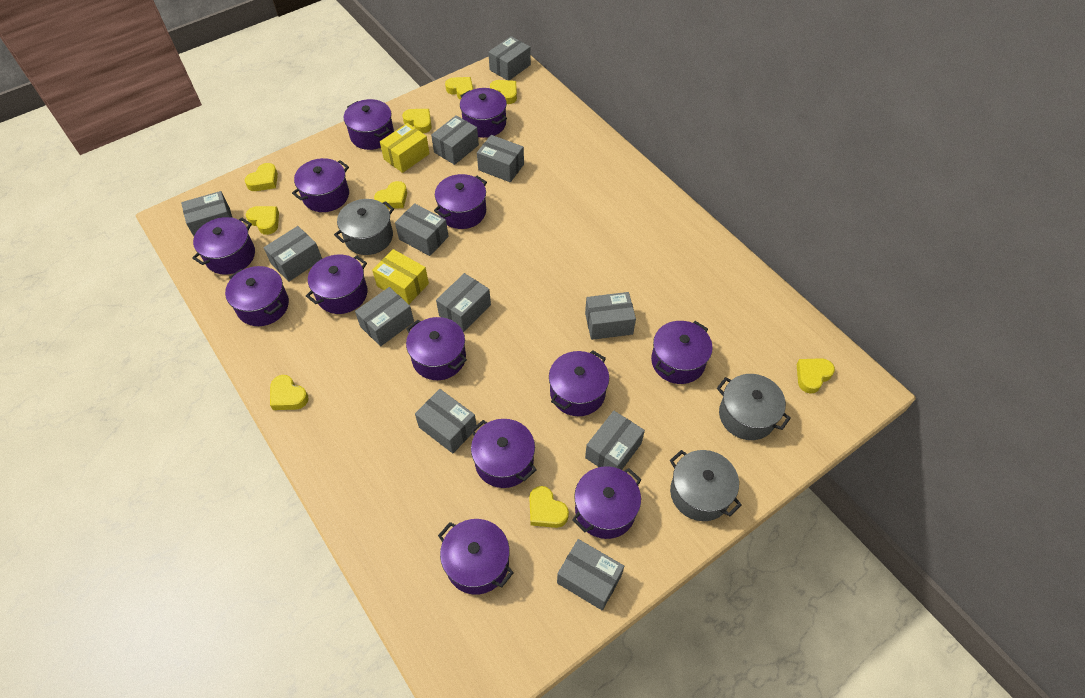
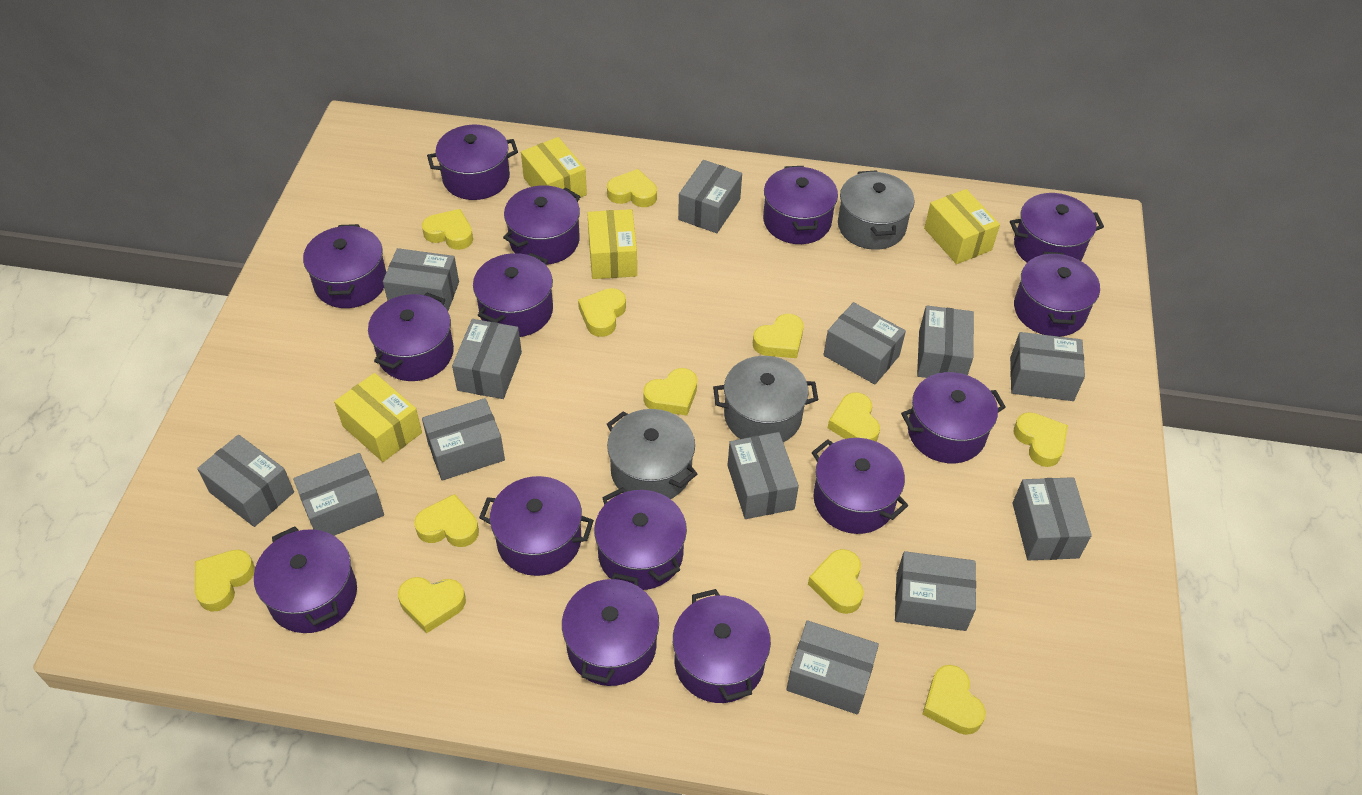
grey box: 12 -> 13
purple pot: 13 -> 15
yellow box: 2 -> 4
yellow heart: 9 -> 12

